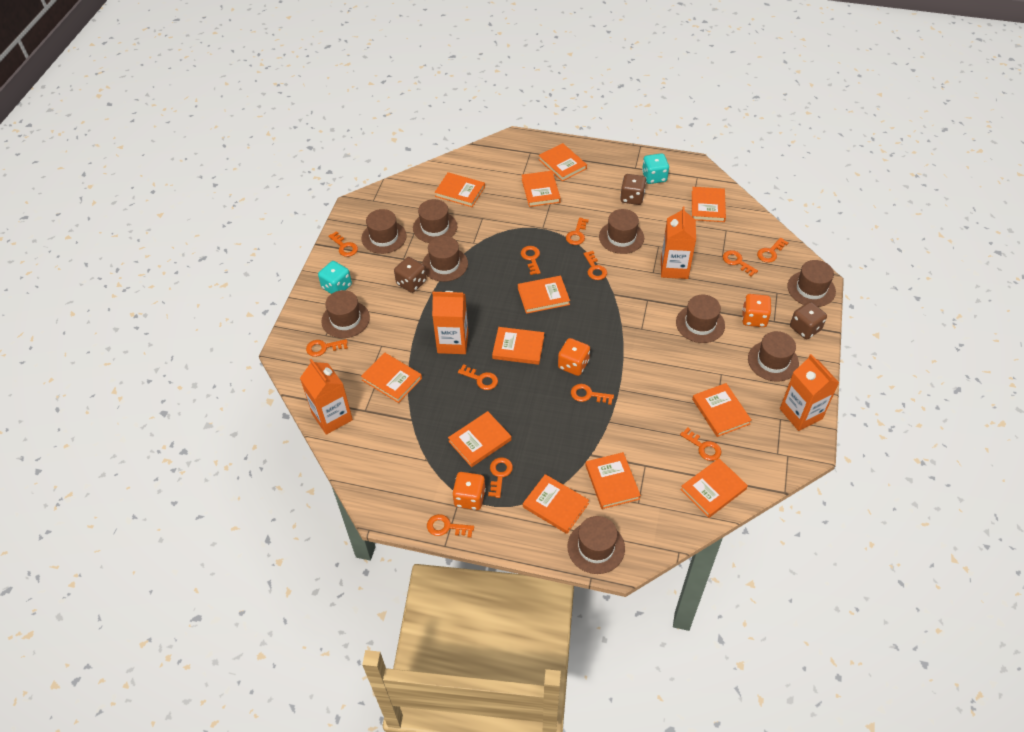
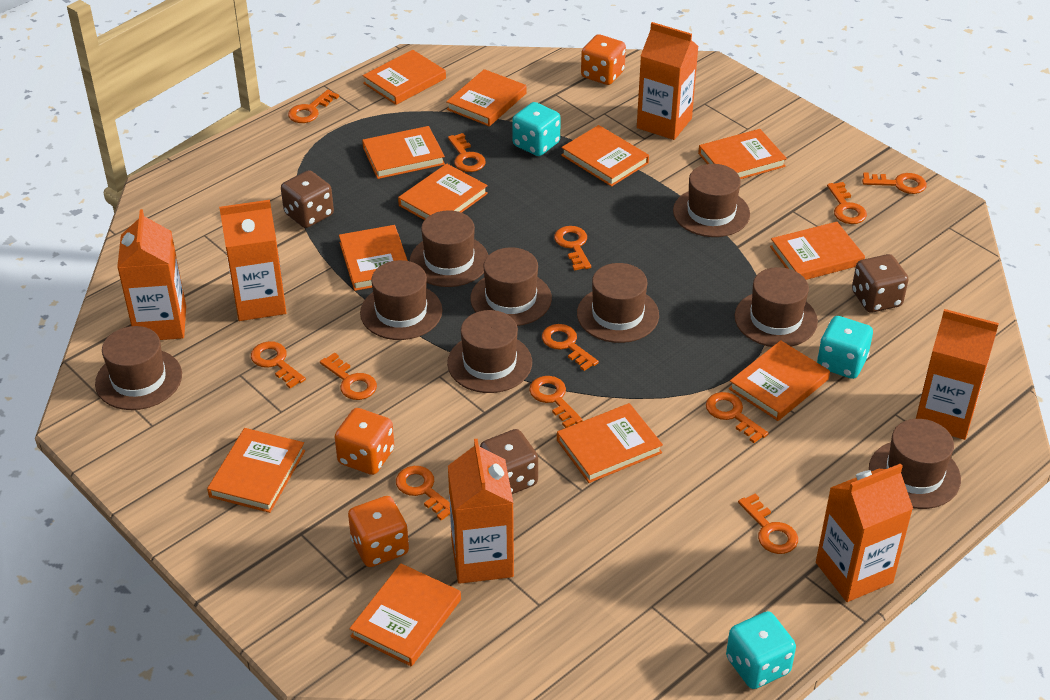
orange carton: 4 -> 6
turquoise dice: 2 -> 3

